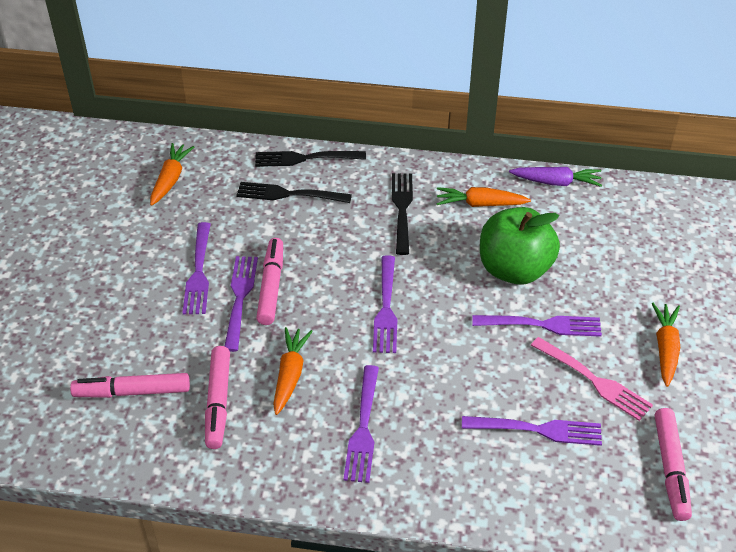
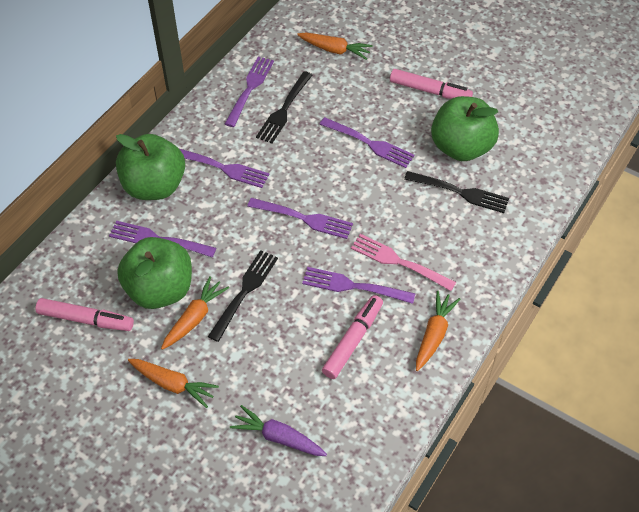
green apple: 1 -> 3
pink marker: 4 -> 3

